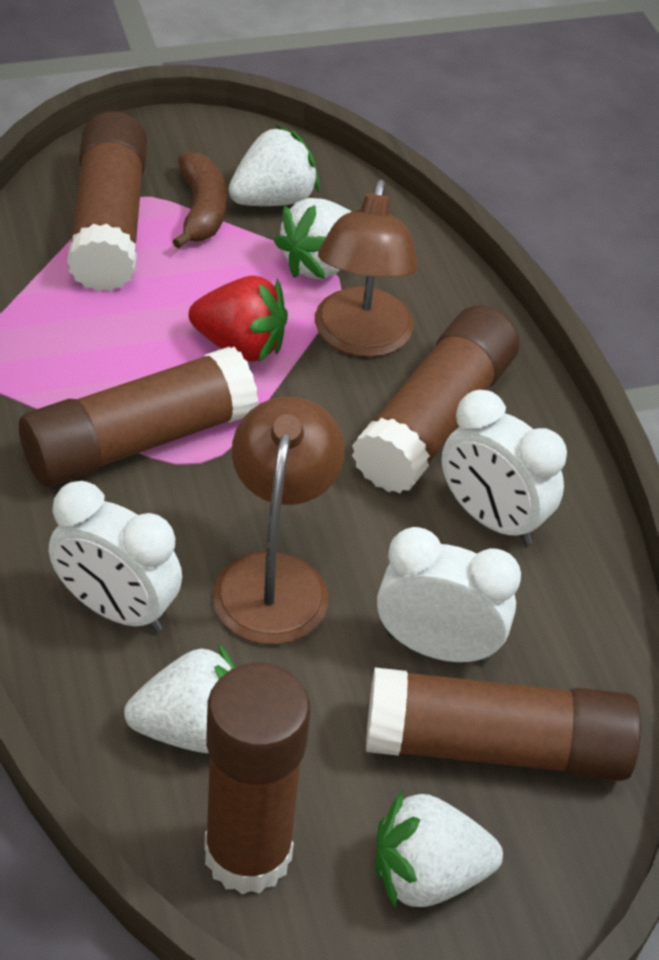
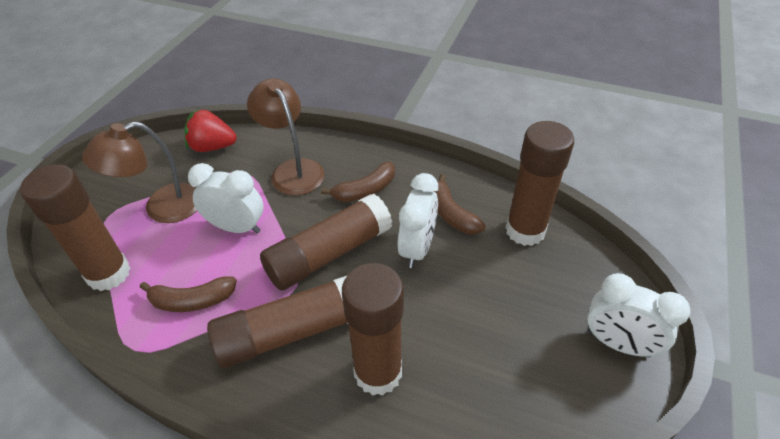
brown banana: 1 -> 3
white strawberry: 4 -> 0

